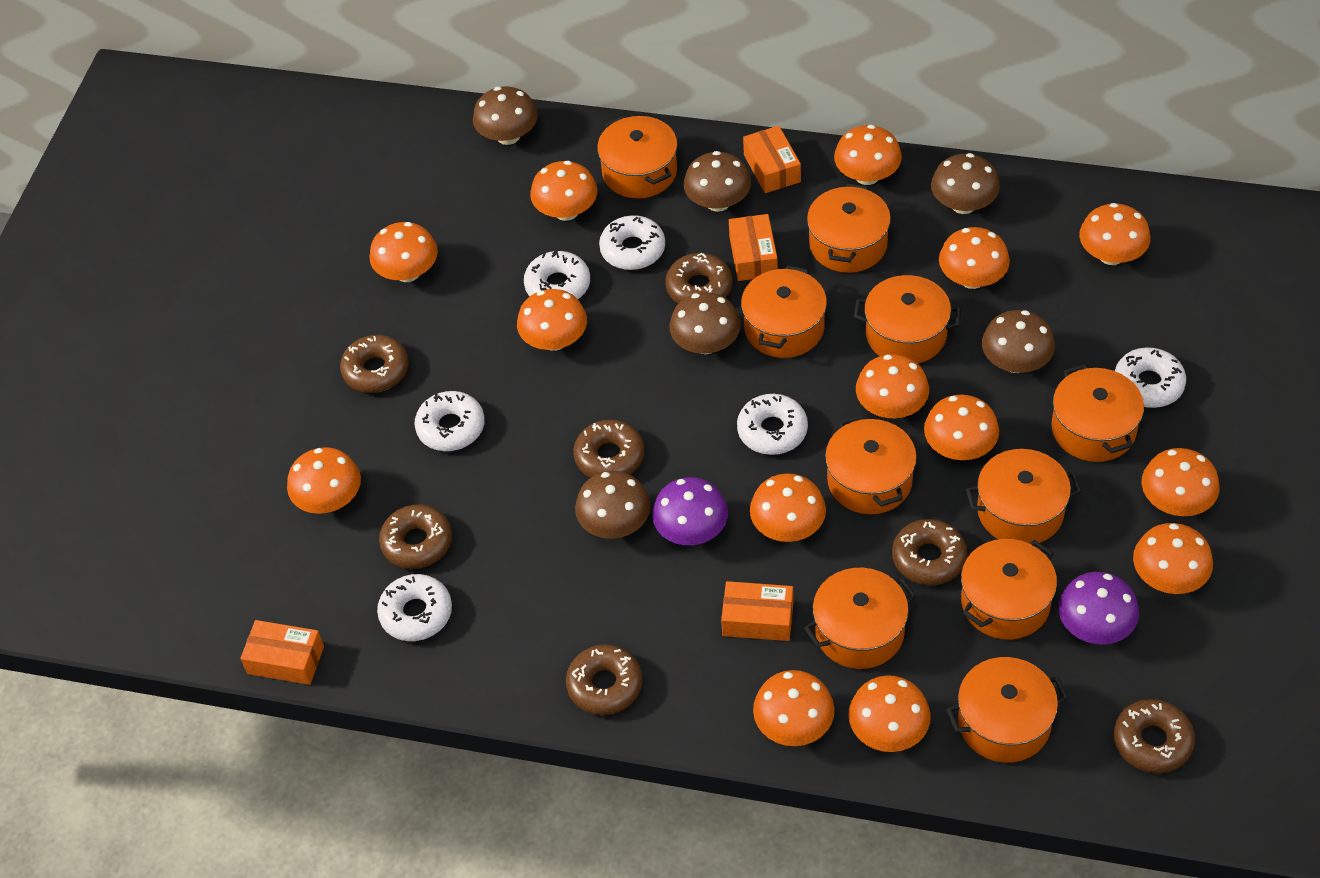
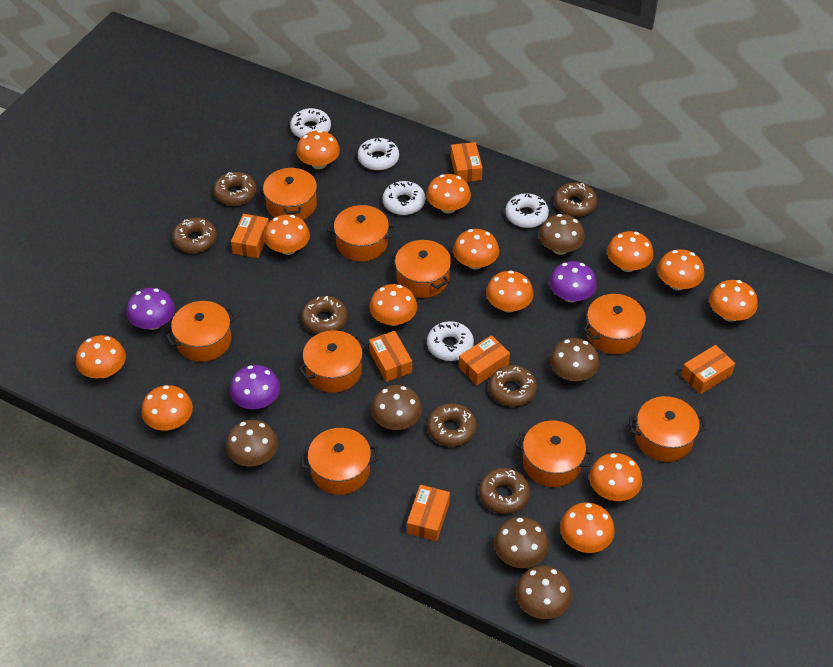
orange box: 4 -> 6
orange mushroom: 14 -> 13
orange pot: 10 -> 9
purple mushroom: 2 -> 3
white donut: 6 -> 5

